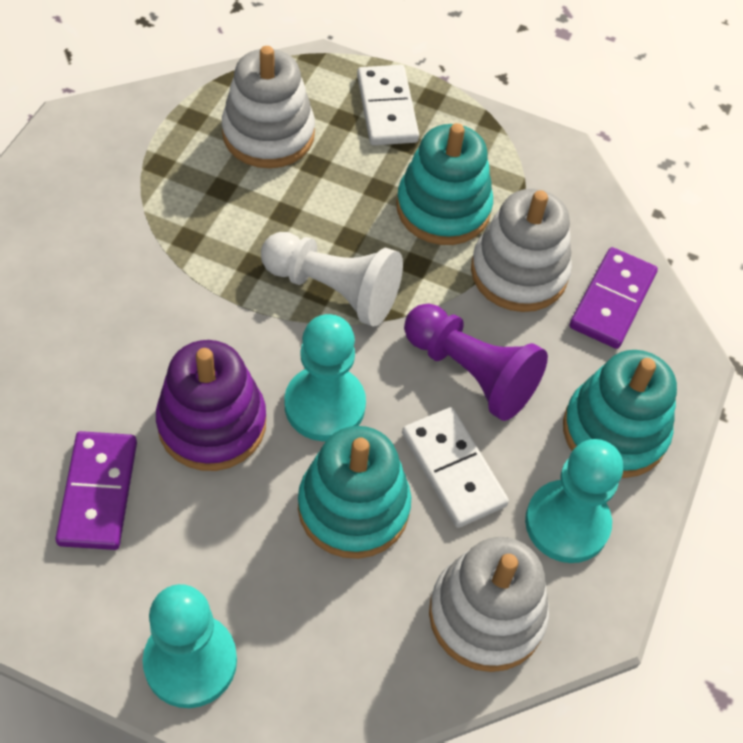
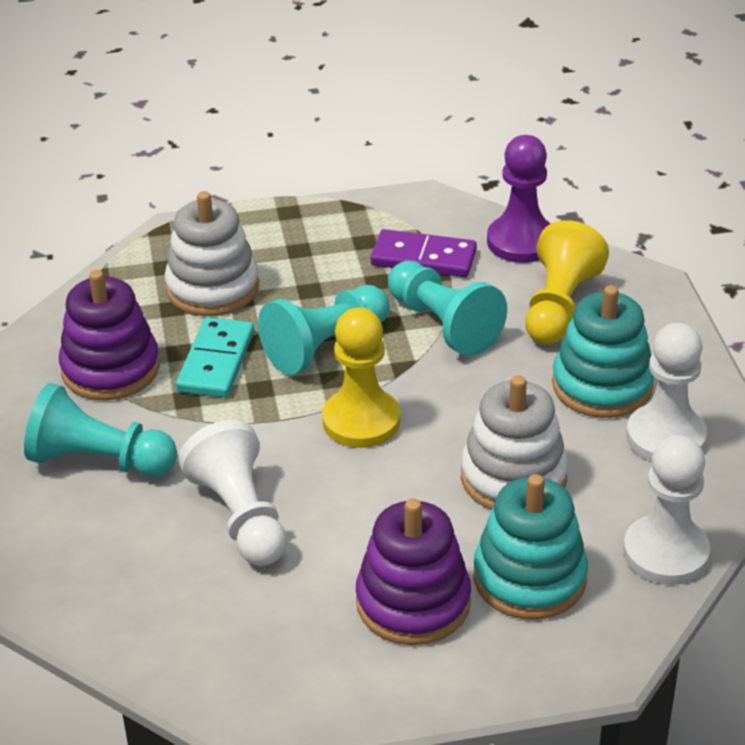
purple domino: 2 -> 1
purple stacking toy: 1 -> 2
turquoise domino: 0 -> 1
turquoise stacking toy: 3 -> 2
white domino: 2 -> 0
white pawn: 1 -> 3
white stacking toy: 3 -> 2
yellow pawn: 0 -> 2

